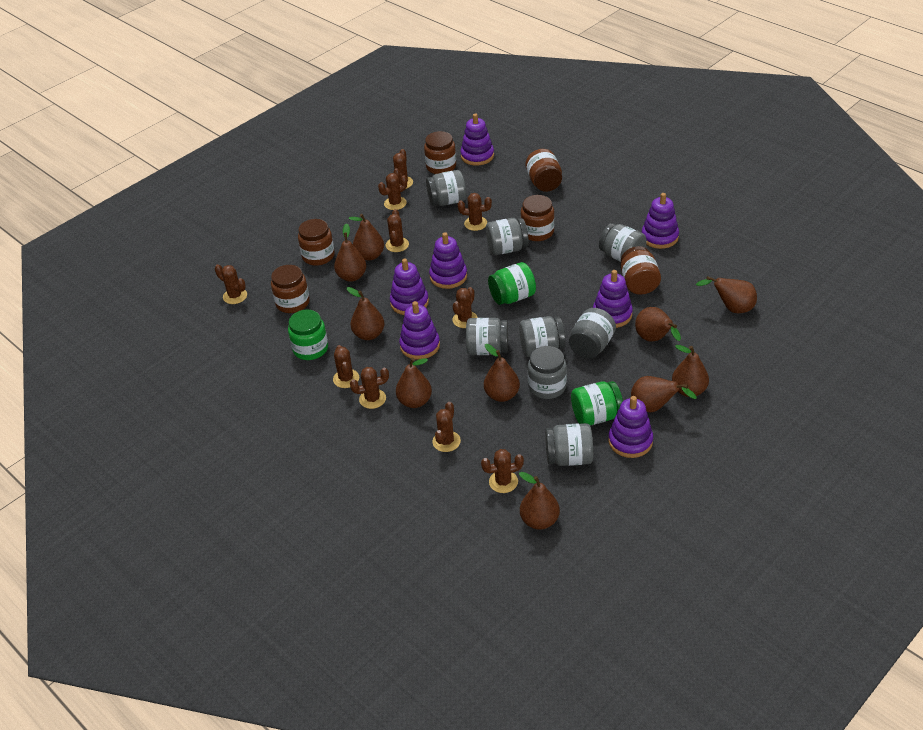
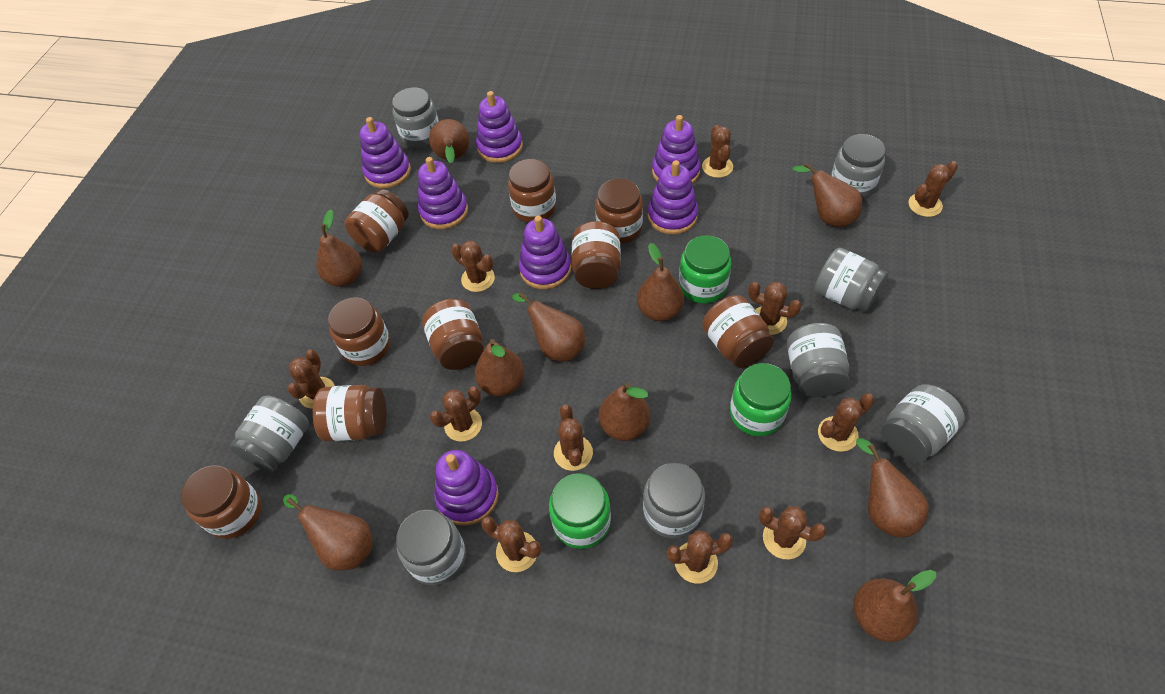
brown cactus: 10 -> 11
brown jar: 6 -> 9

